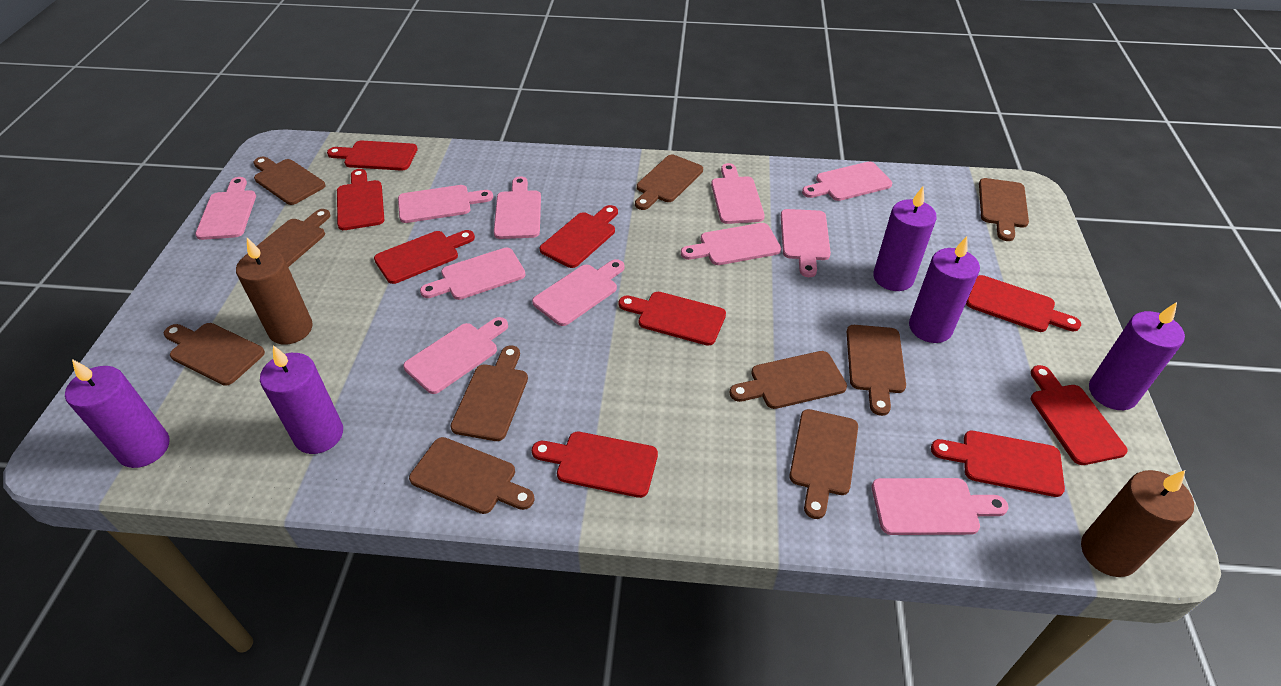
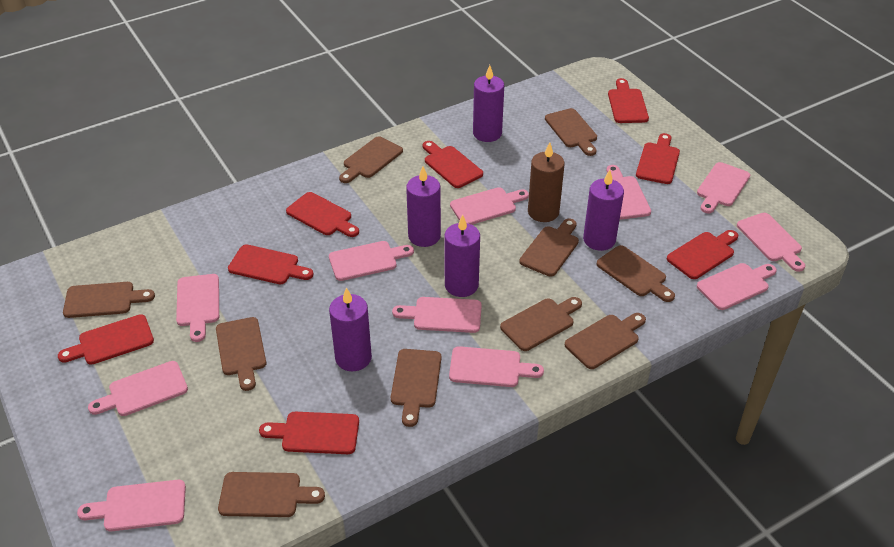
brown candle: 2 -> 1
red cutting board: 9 -> 8

